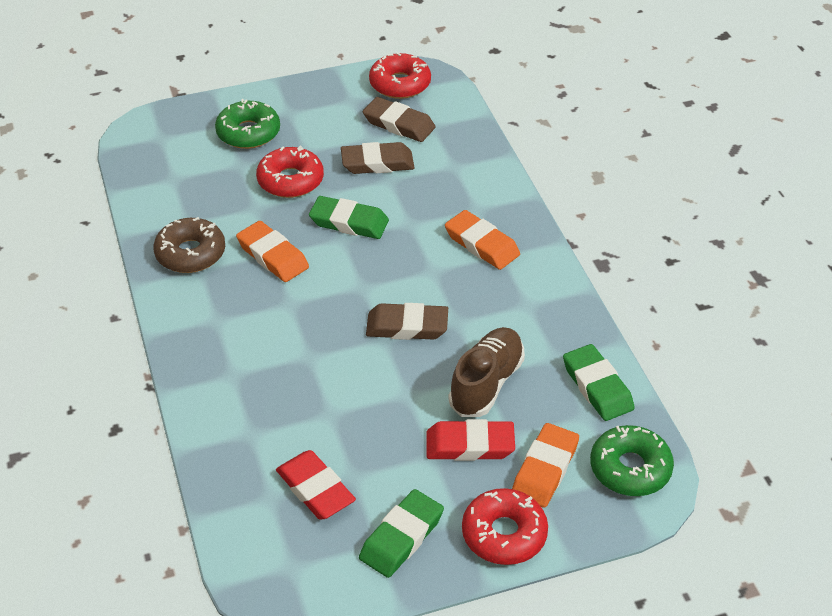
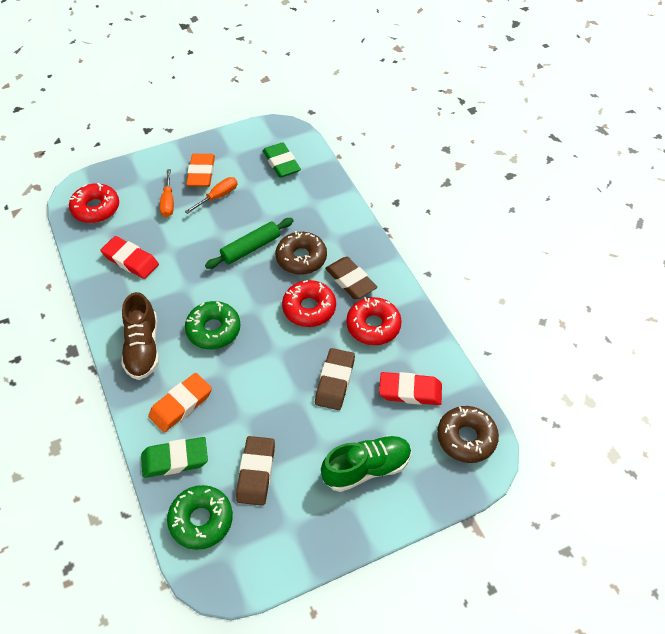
brown donut: 1 -> 2
green eraser: 3 -> 2
green rolling pin: 0 -> 1
green shoe: 0 -> 1
orange eraser: 3 -> 2
orange screwdriver: 0 -> 2

